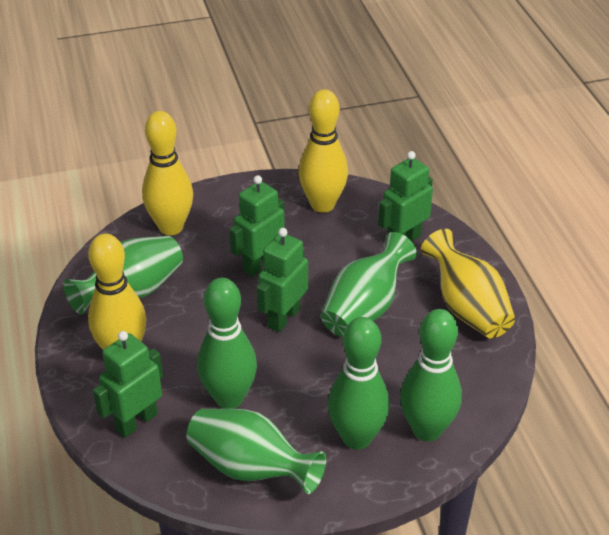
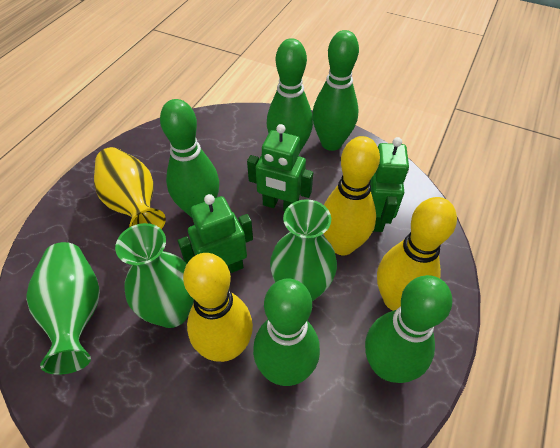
green bowling pin: 3 -> 5
green robot: 4 -> 3

